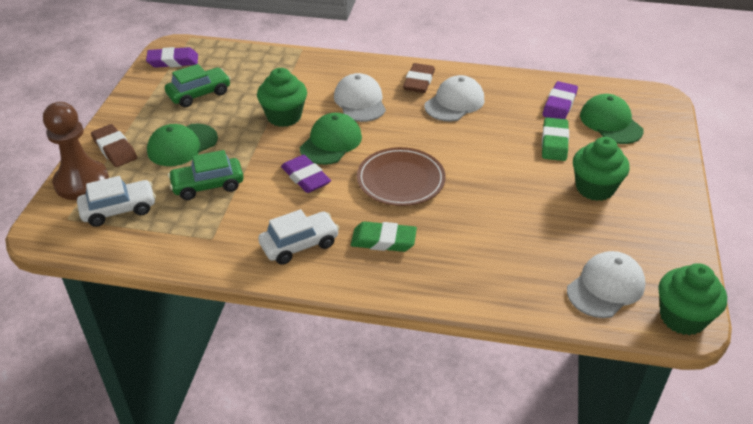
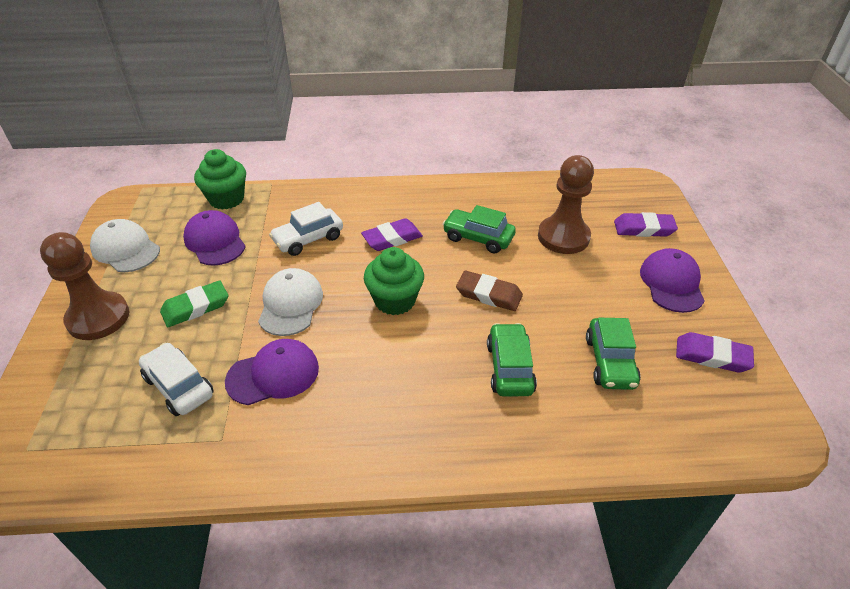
brown eraser: 2 -> 1
brown pawn: 1 -> 2
brown plate: 1 -> 0
green cap: 3 -> 0
green car: 2 -> 3
green cupcake: 3 -> 2
green eraser: 2 -> 1
purple cap: 0 -> 3
white cap: 3 -> 2

